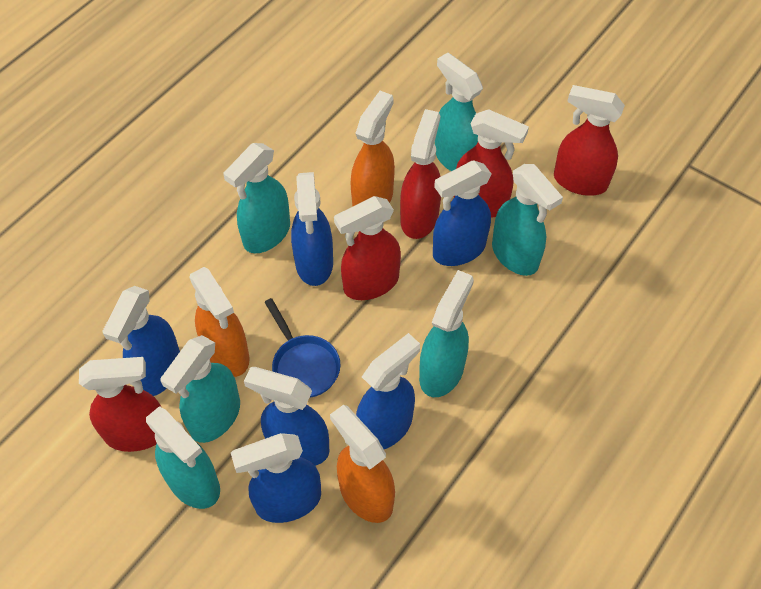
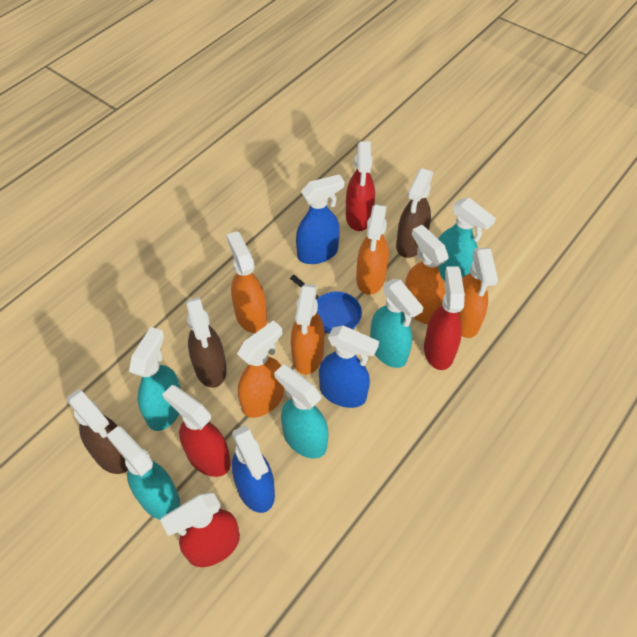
blue spray bottle: 6 -> 3
brown spray bottle: 0 -> 3
orange spray bottle: 3 -> 6
red spray bottle: 5 -> 4
turquoise spray bottle: 6 -> 5

